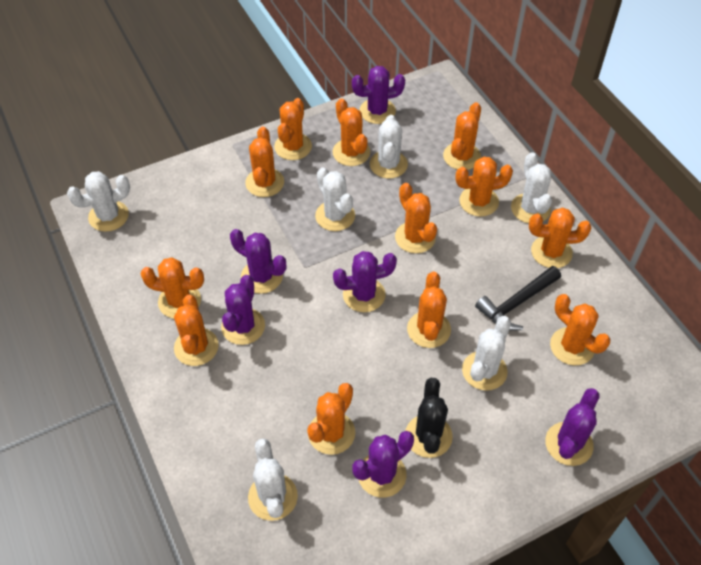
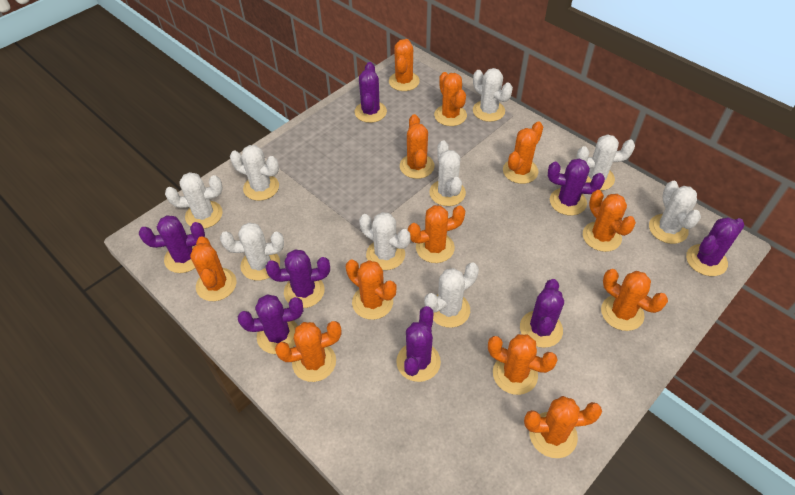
black cactus: 1 -> 0
black hammer: 1 -> 0
purple cactus: 6 -> 8
white cactus: 6 -> 9

